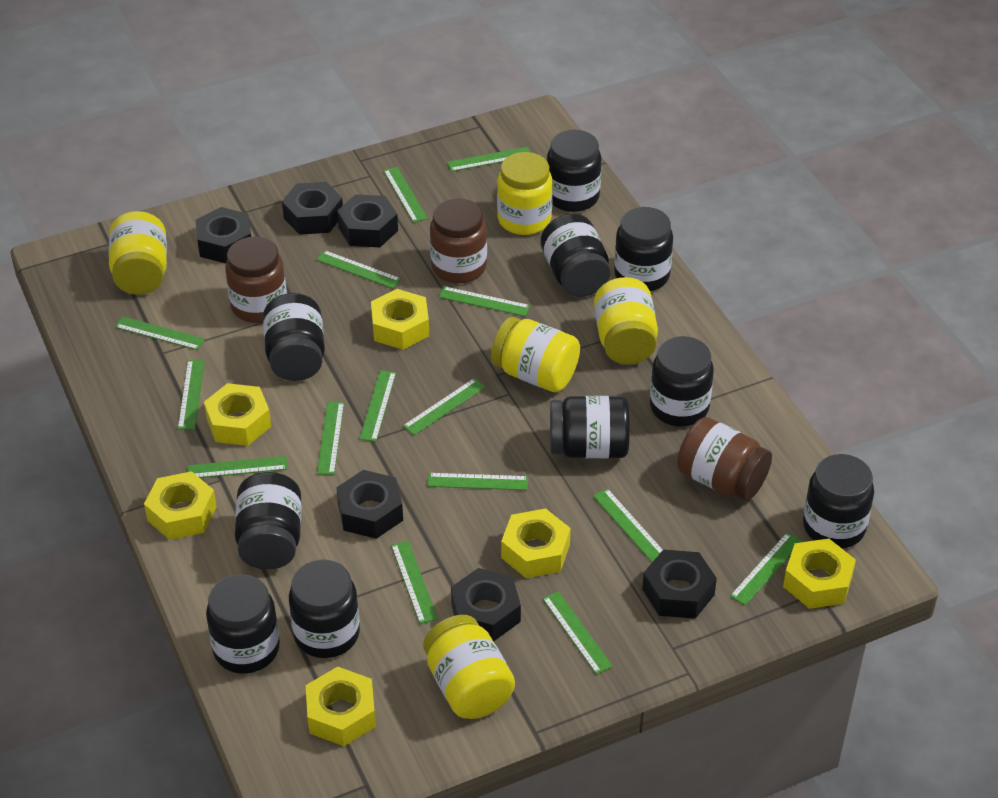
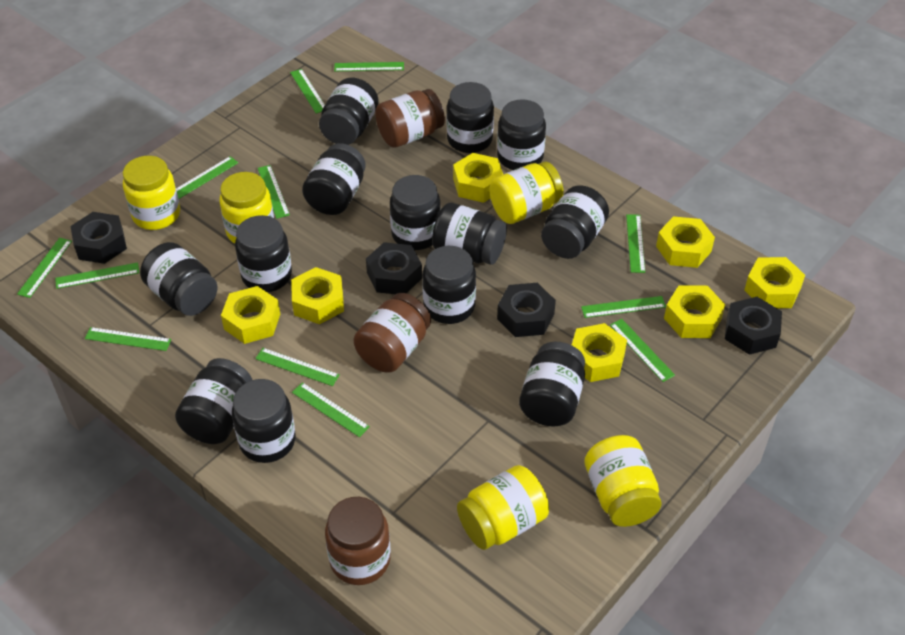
black jar: 10 -> 13
black nut: 6 -> 4
green ruler: 15 -> 12
yellow nut: 6 -> 7

